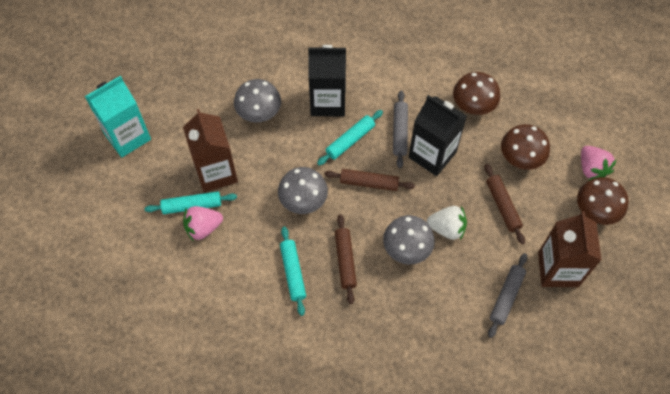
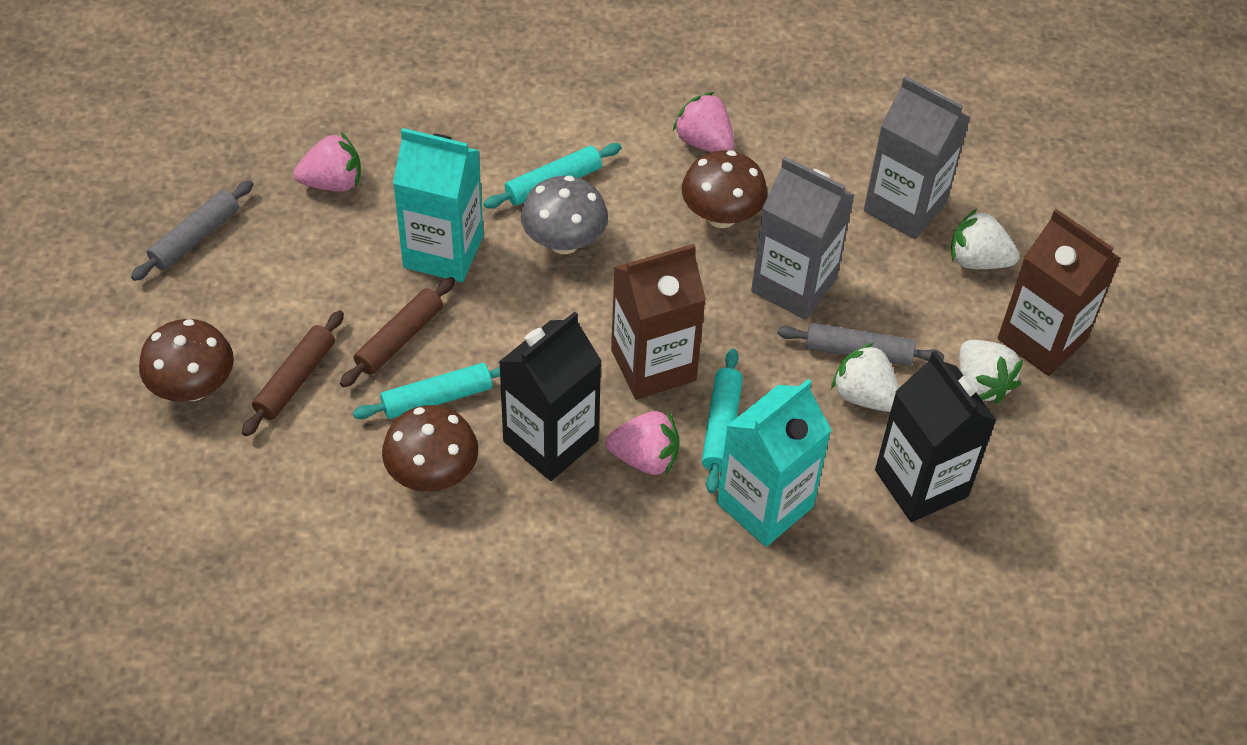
brown rolling pin: 3 -> 2
grey carton: 0 -> 2
grey mushroom: 3 -> 1
pink strawberry: 2 -> 3
turquoise carton: 1 -> 2
white strawberry: 1 -> 3

